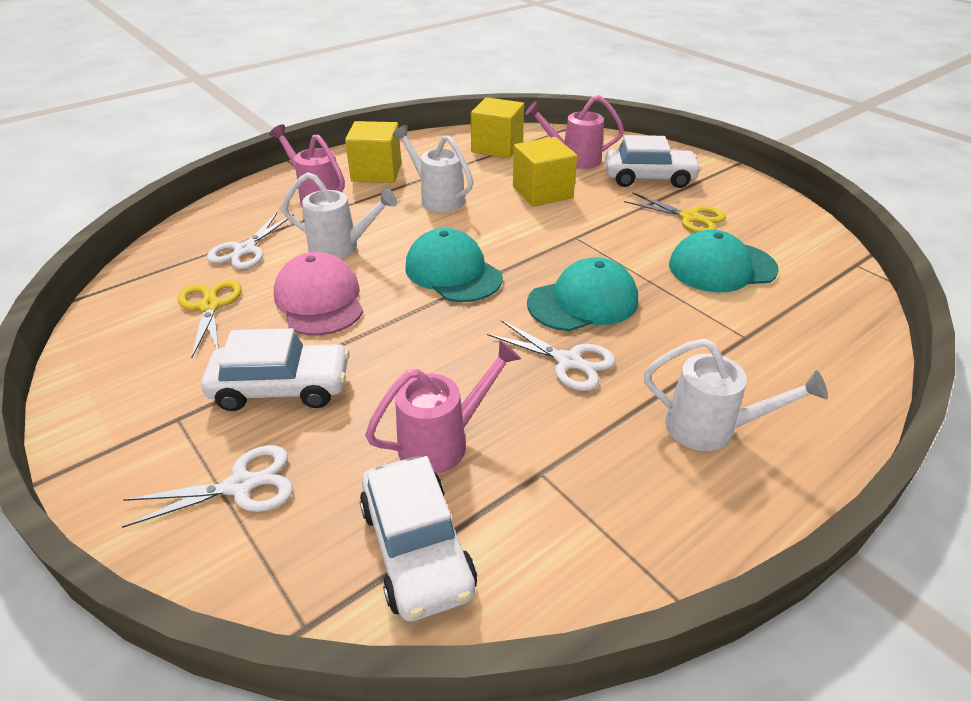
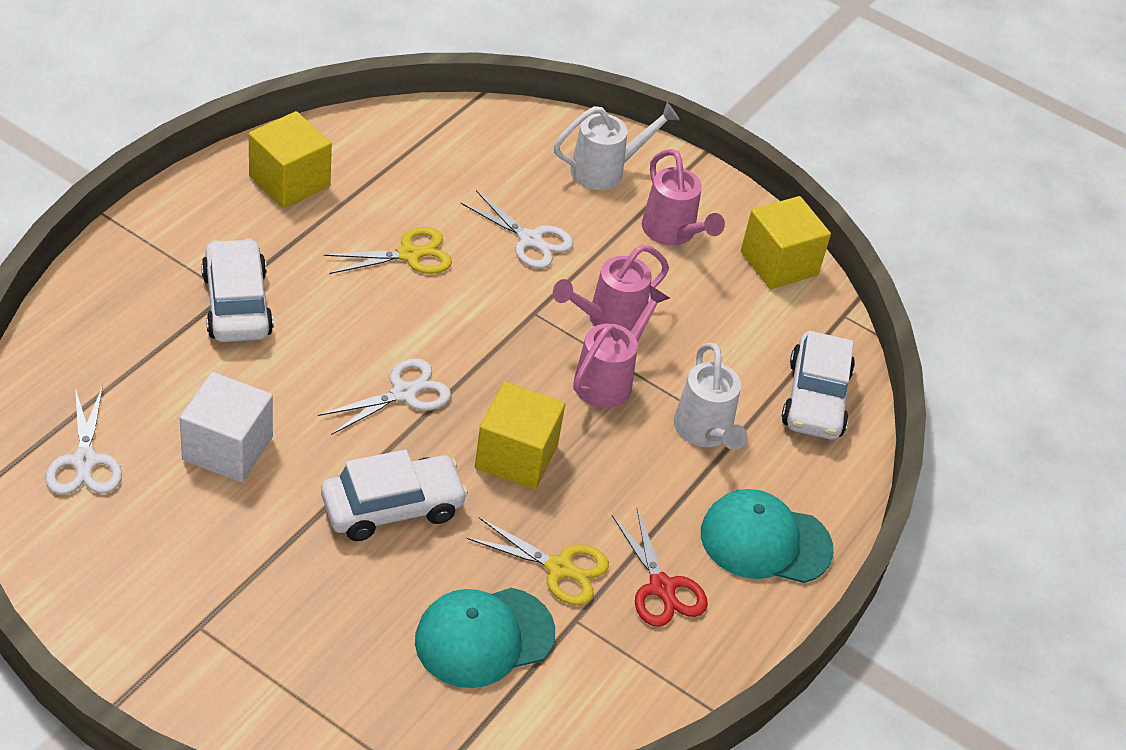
pink cap: 1 -> 0
red scissors: 0 -> 1
turquoise cap: 3 -> 2
white cube: 0 -> 1
white watering can: 3 -> 2

